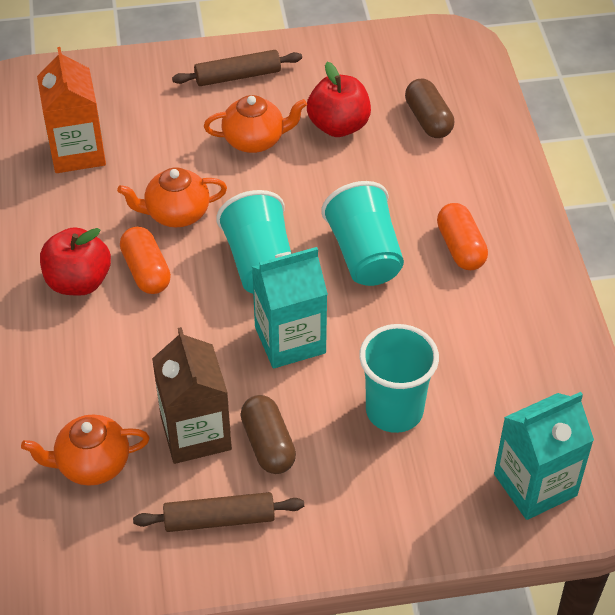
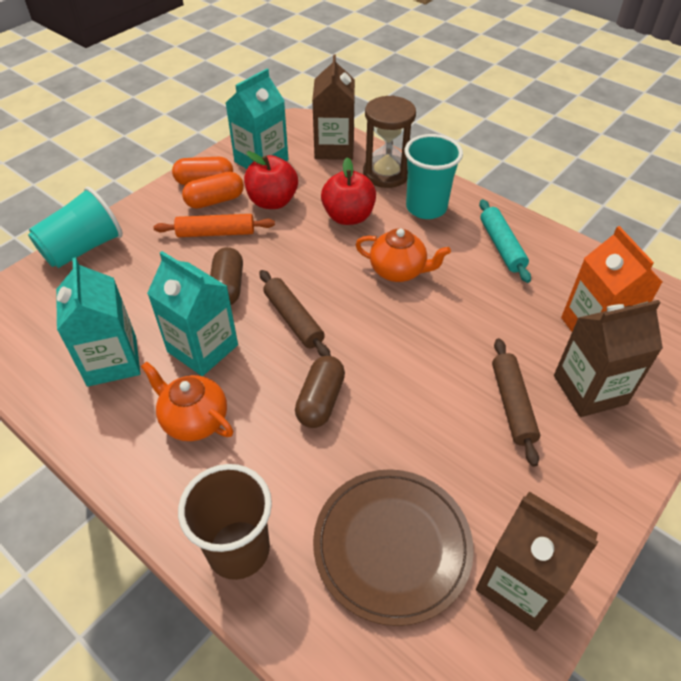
brown carton: 1 -> 3
brown cup: 0 -> 1
brown hourglass: 0 -> 1
brown plate: 0 -> 1
orange rolling pin: 0 -> 1
orange teapot: 3 -> 2
turquoise carton: 2 -> 3
turquoise cup: 3 -> 2
turquoise rolling pin: 0 -> 1

